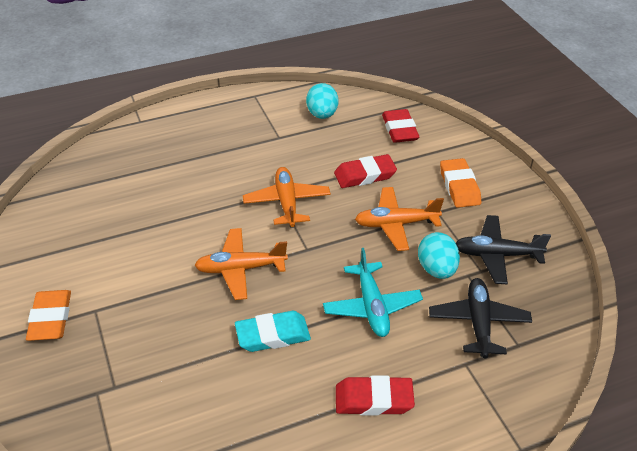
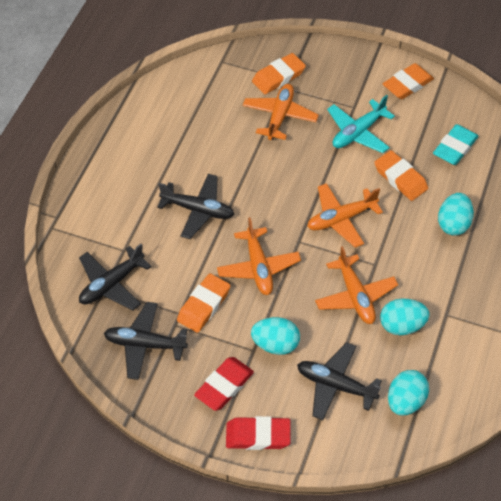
black plane: 2 -> 4
orange eraser: 2 -> 4
orange plane: 3 -> 4
red eraser: 3 -> 2
turquoise egg: 2 -> 4

